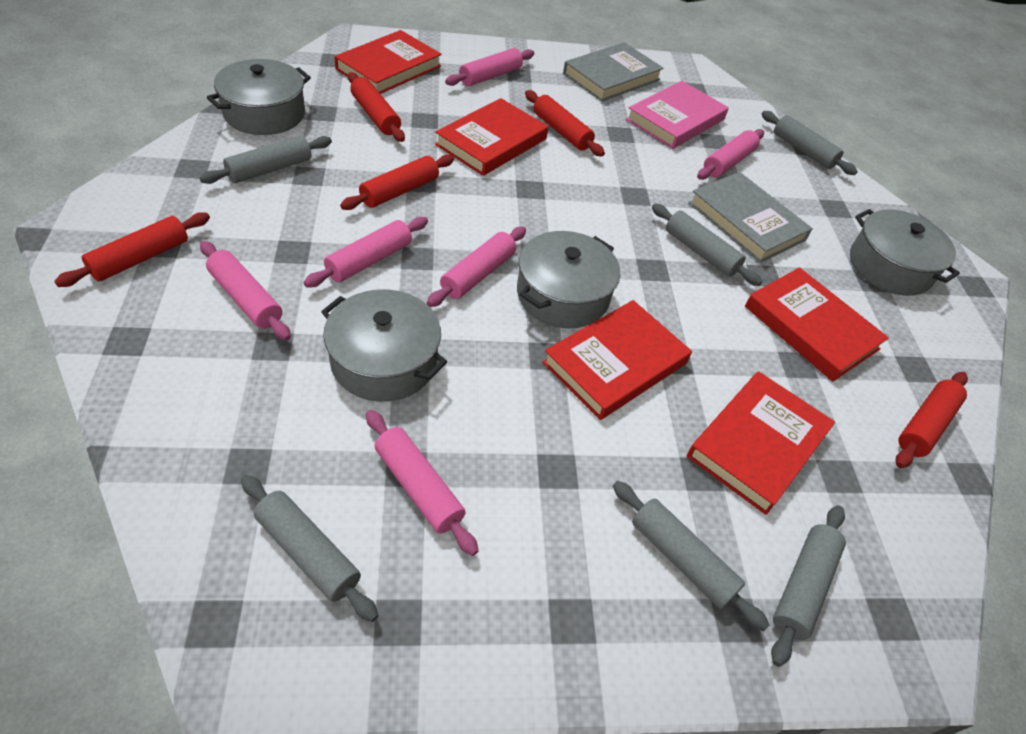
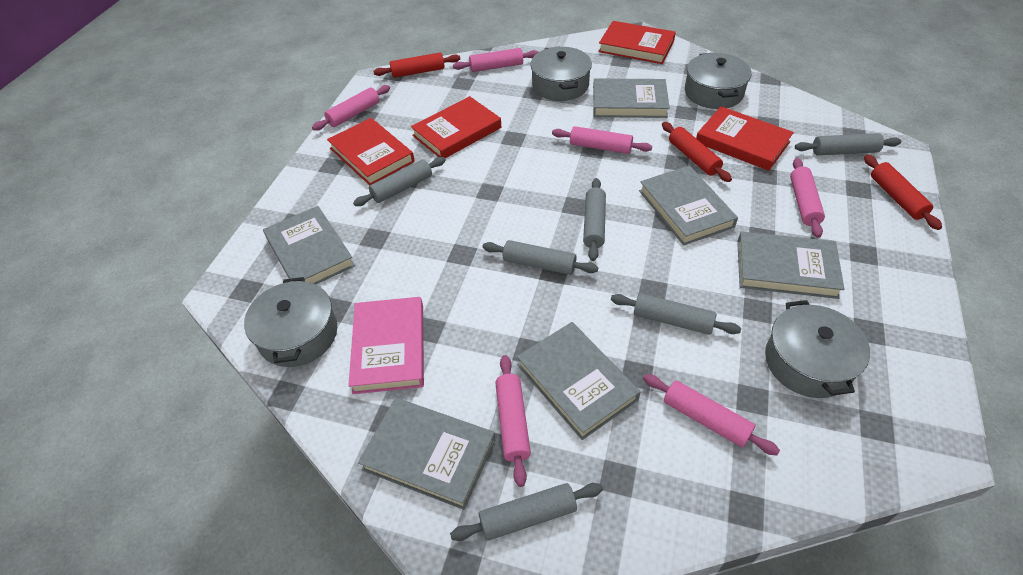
grey book: 2 -> 6
red book: 5 -> 4
red rolling pin: 5 -> 3

